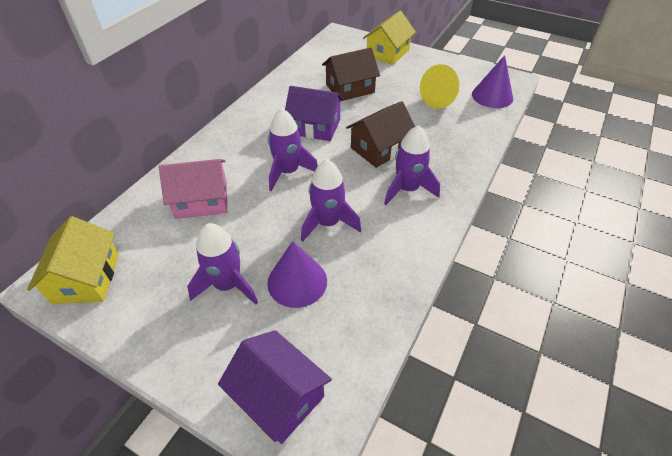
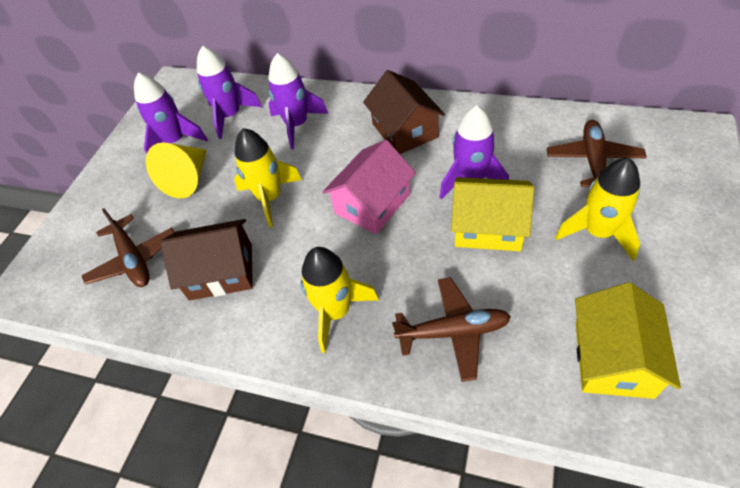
brown plane: 0 -> 3
purple cone: 2 -> 0
purple house: 2 -> 0
yellow rocket: 0 -> 3

